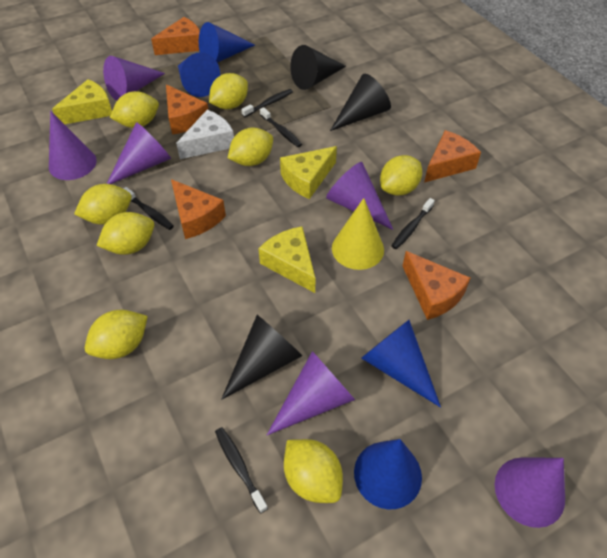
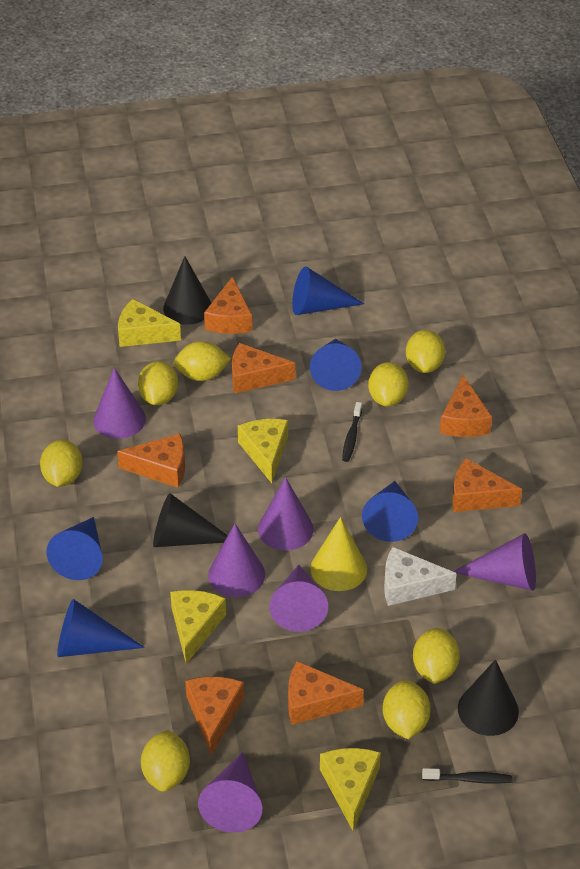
black toothbrush: 5 -> 2
blue cone: 4 -> 5
orange cheese: 5 -> 7
yellow cheese: 3 -> 4

